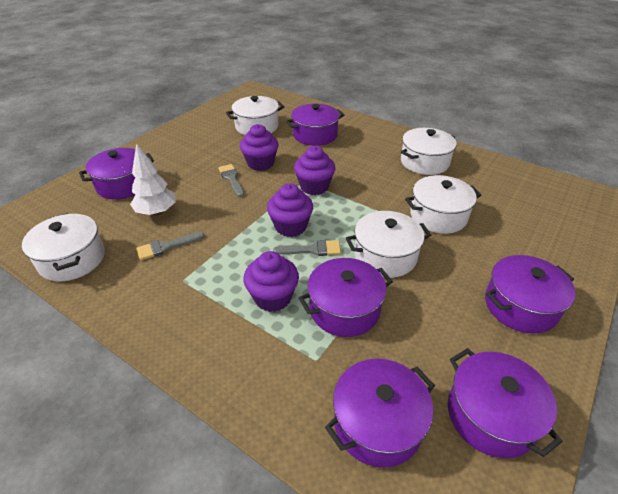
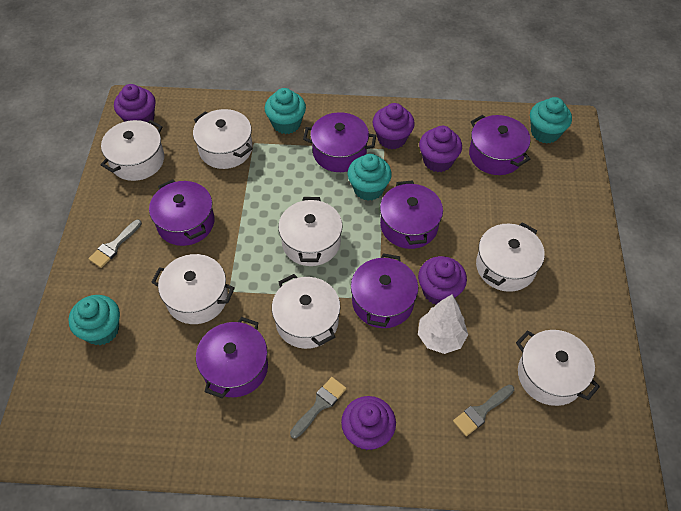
purple cupcake: 4 -> 5
turquoise cupcake: 0 -> 4
white pot: 5 -> 7

